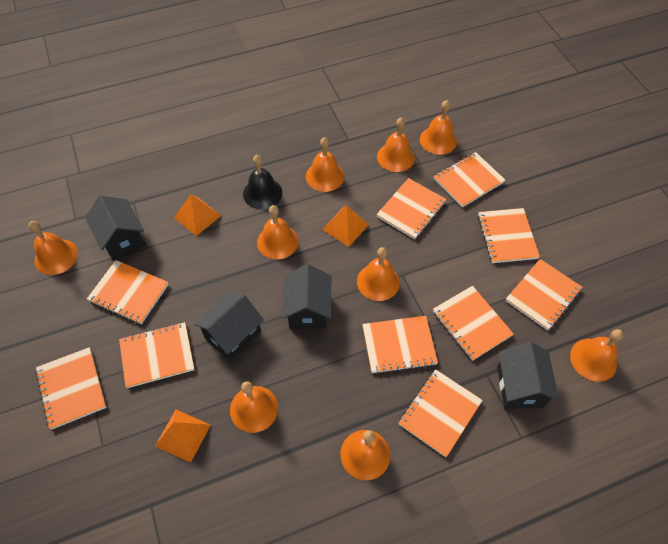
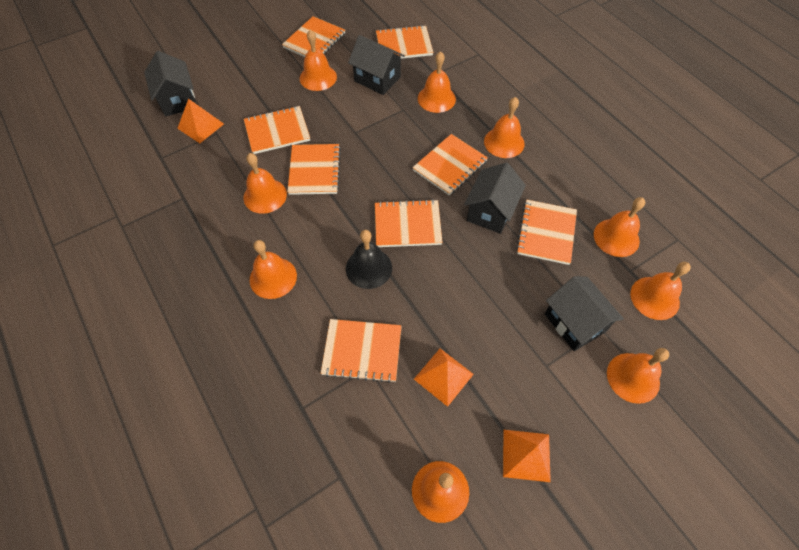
orange notebook: 10 -> 8

